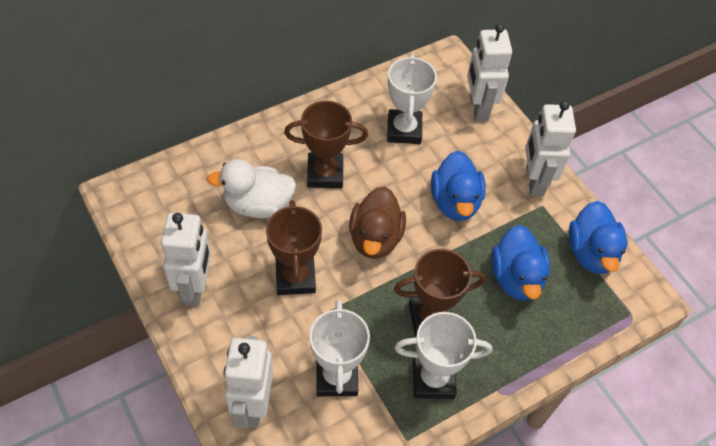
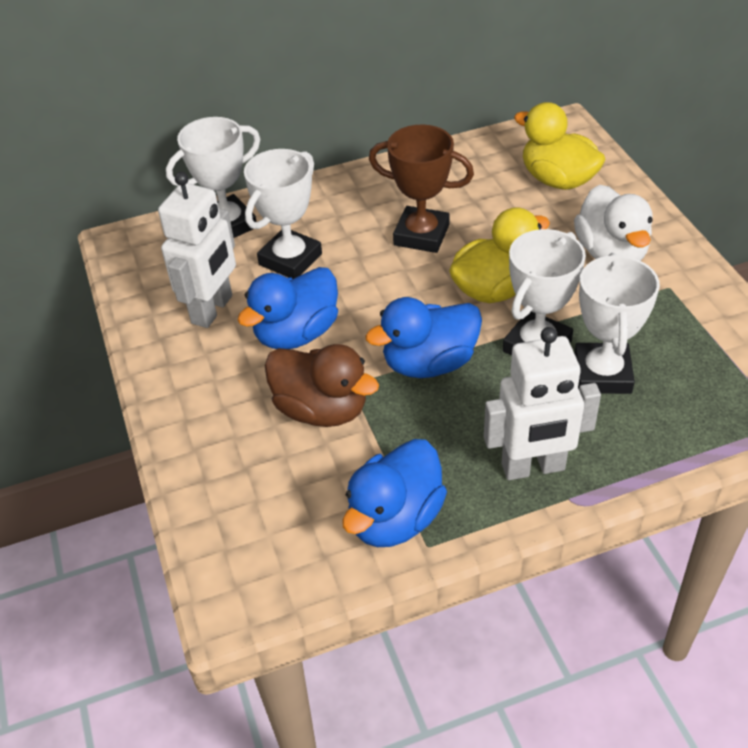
brown trophy: 3 -> 1
white robot: 4 -> 2
white trophy: 3 -> 4
yellow duck: 0 -> 2

